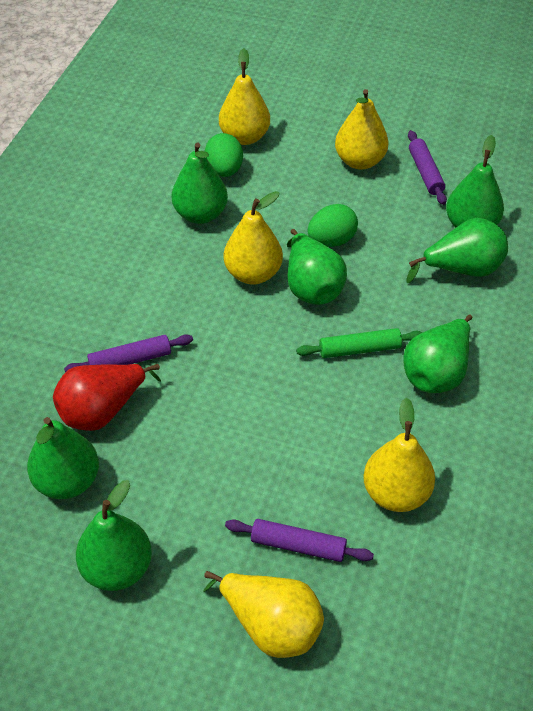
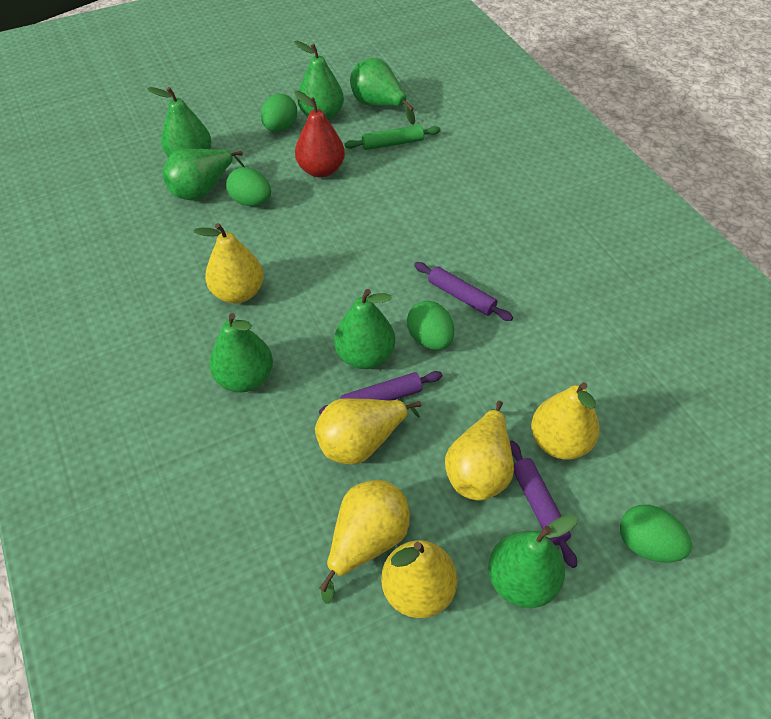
green egg: 2 -> 4
yellow pear: 5 -> 6

